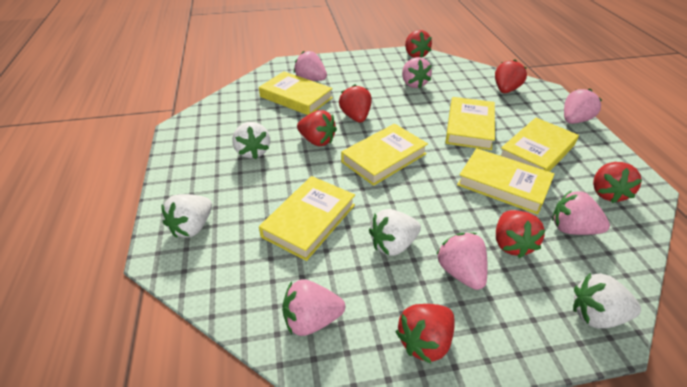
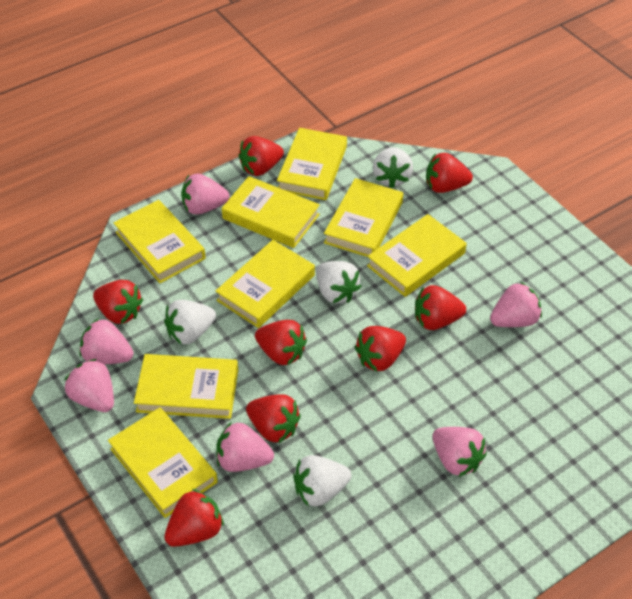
red strawberry: 7 -> 8
yellow book: 6 -> 8

